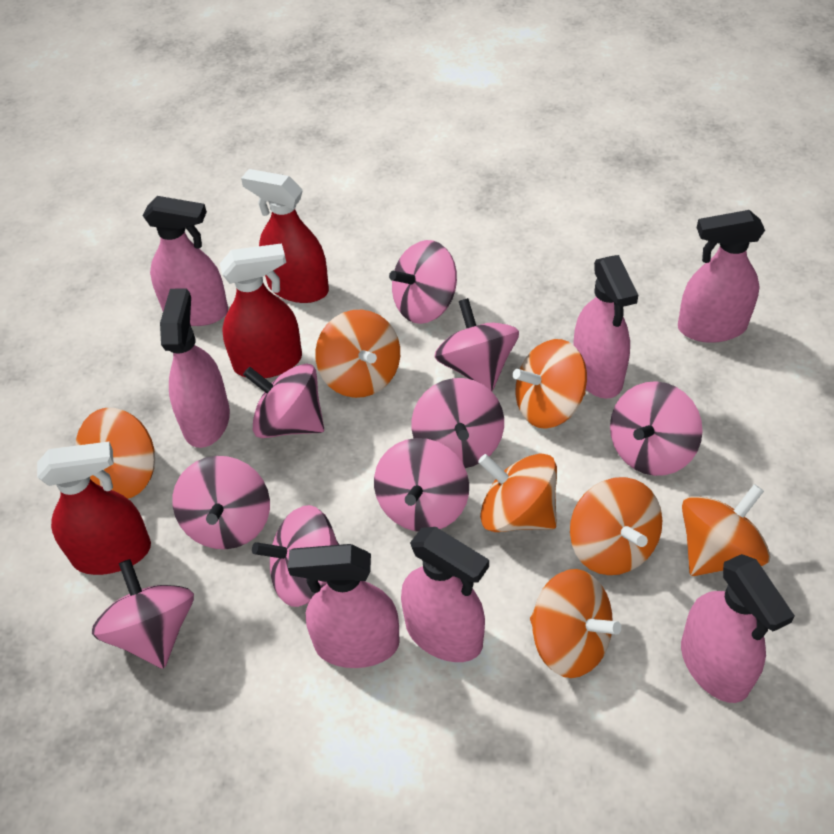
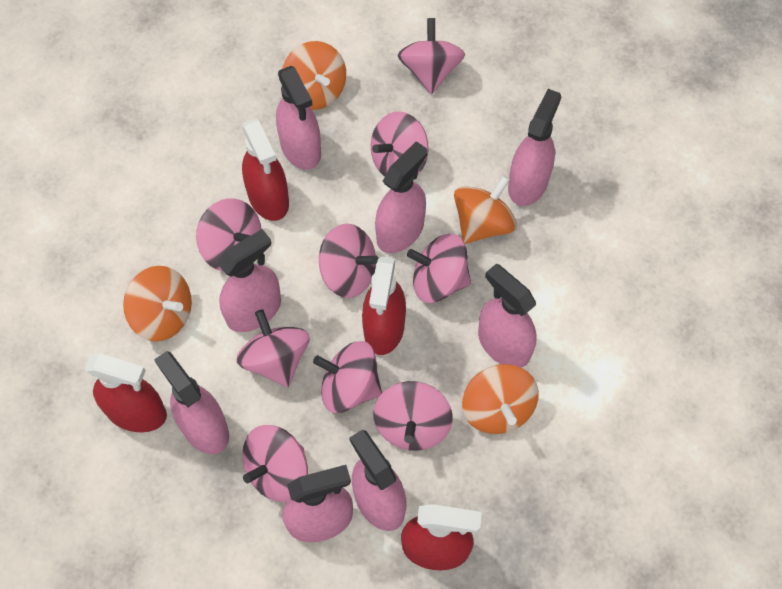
orange spinning top: 7 -> 4
pink spray bottle: 7 -> 8
red spray bottle: 3 -> 4

